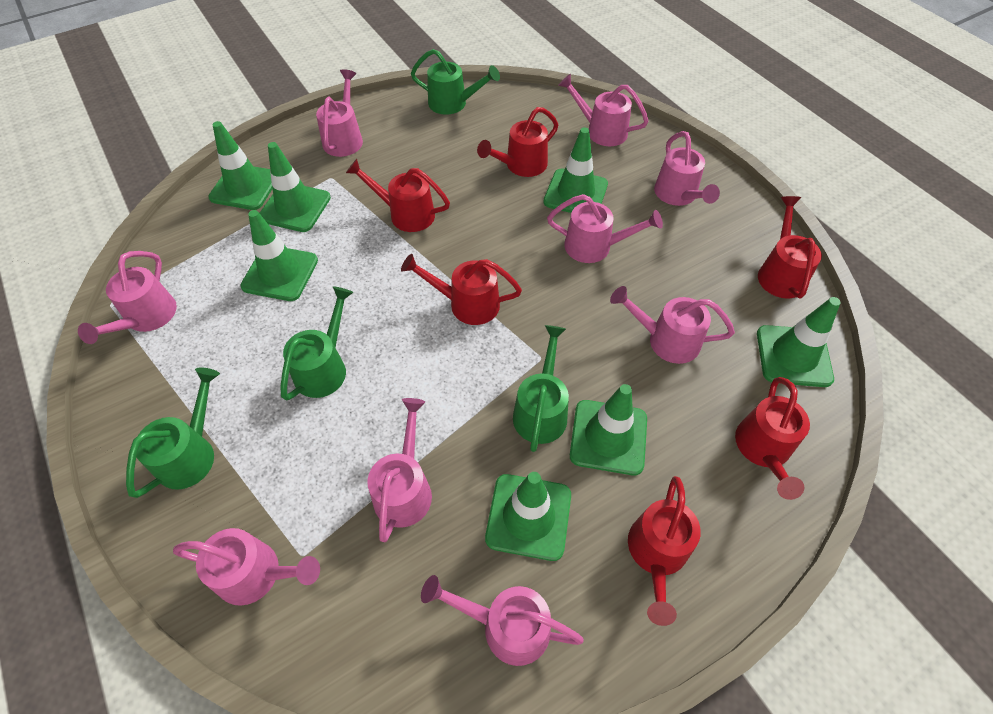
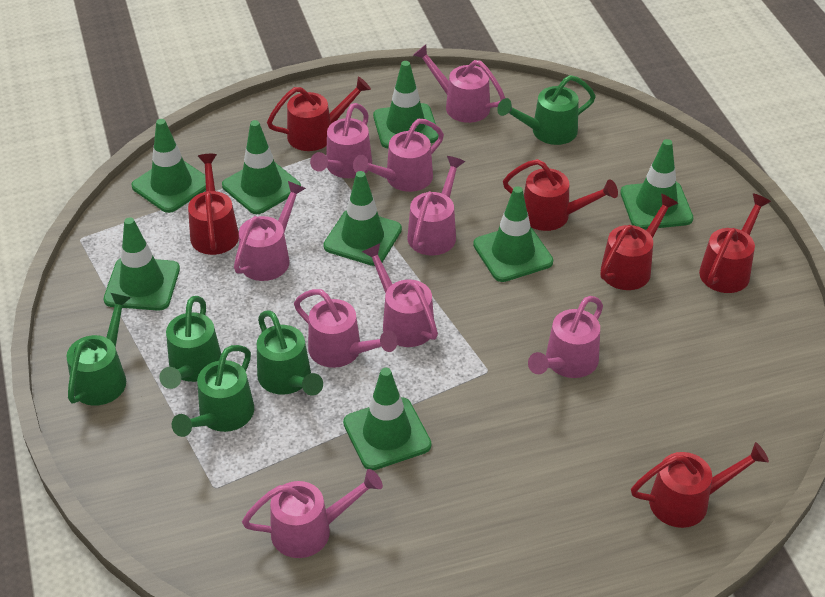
green traffic cone: 7 -> 8
green watering can: 4 -> 5

